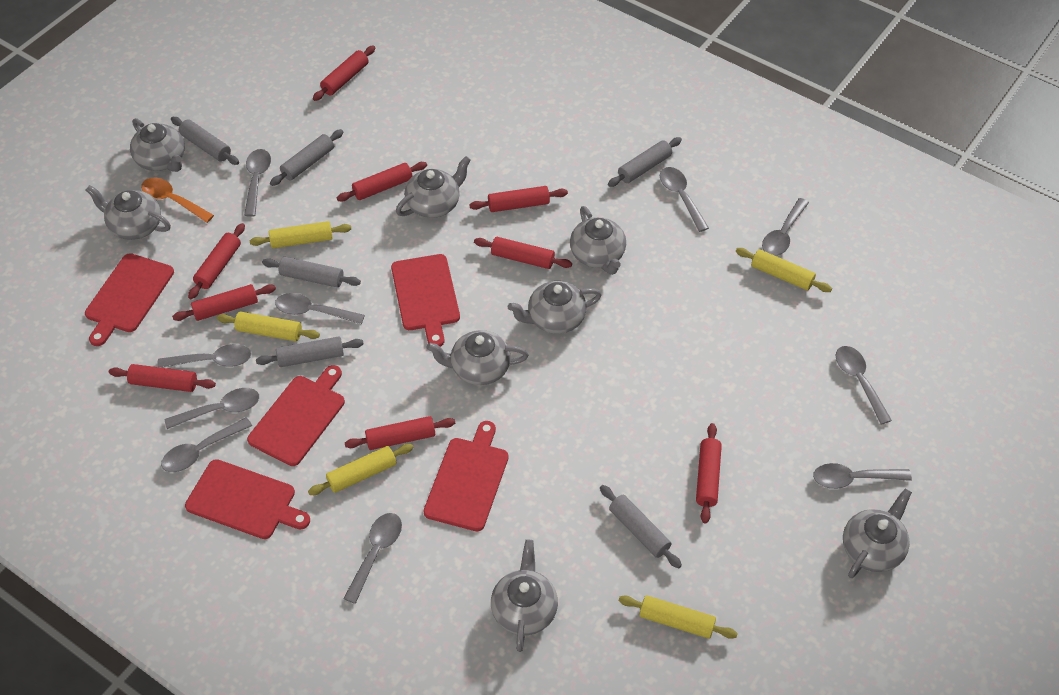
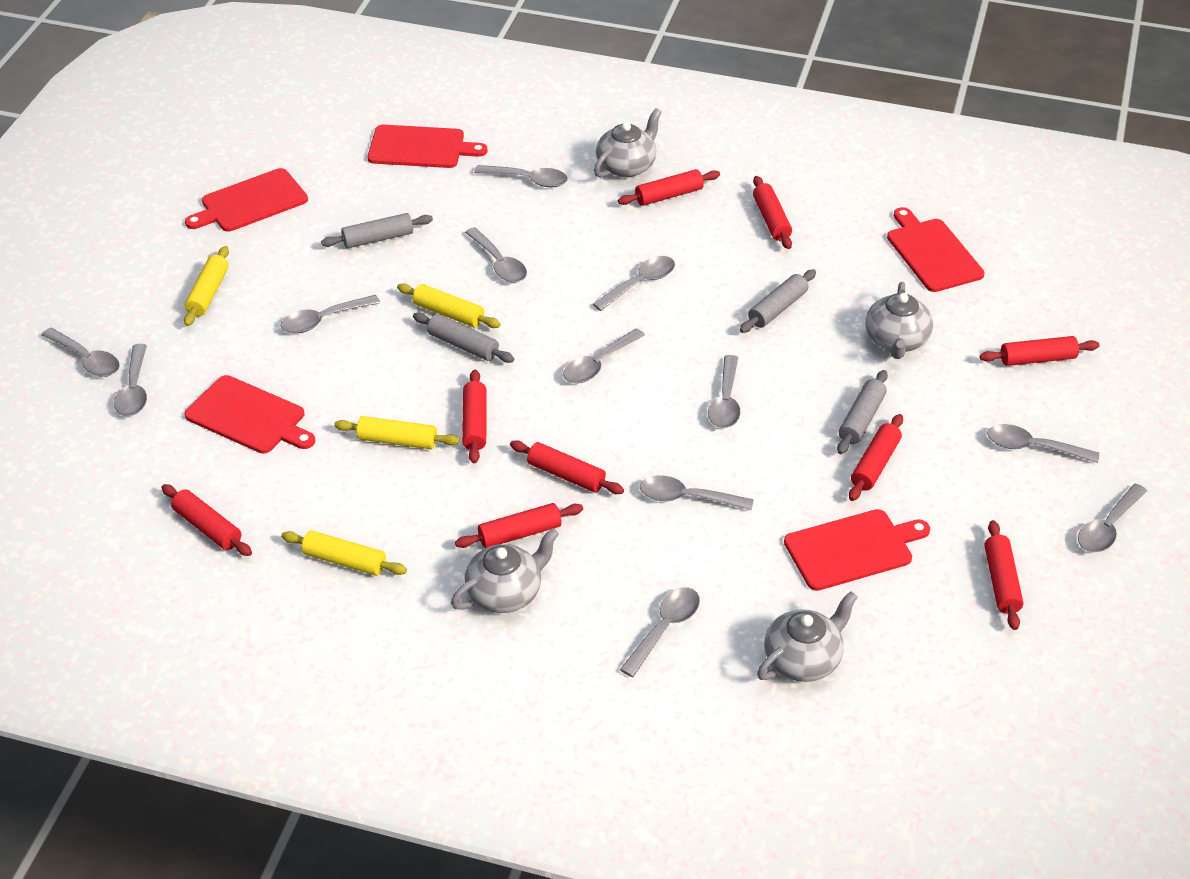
grey rolling pin: 6 -> 4
grey spoon: 10 -> 12
grey teapot: 8 -> 4
orange spoon: 1 -> 0
yellow rolling pin: 5 -> 4

